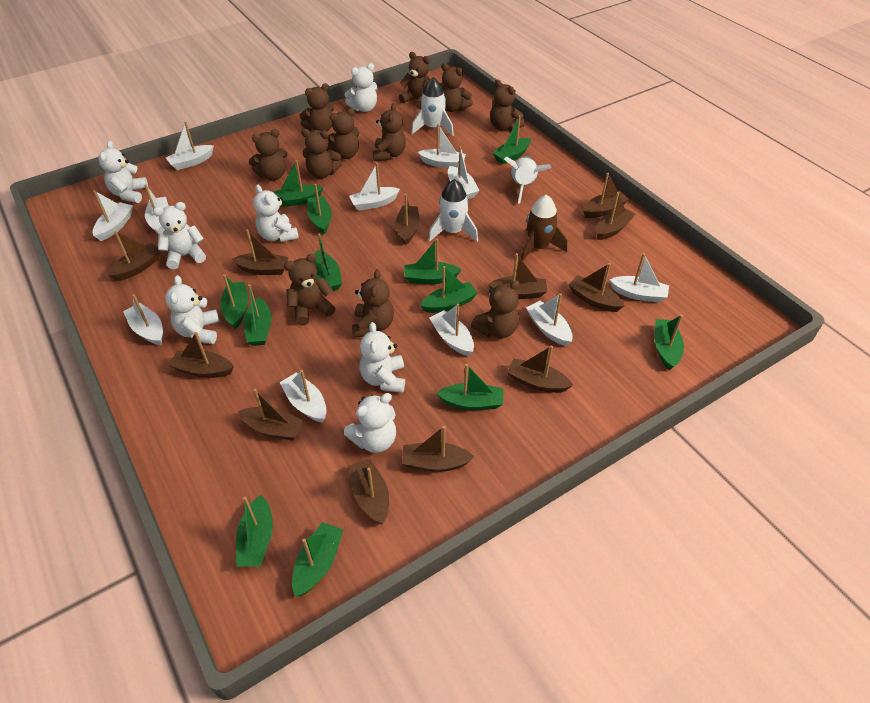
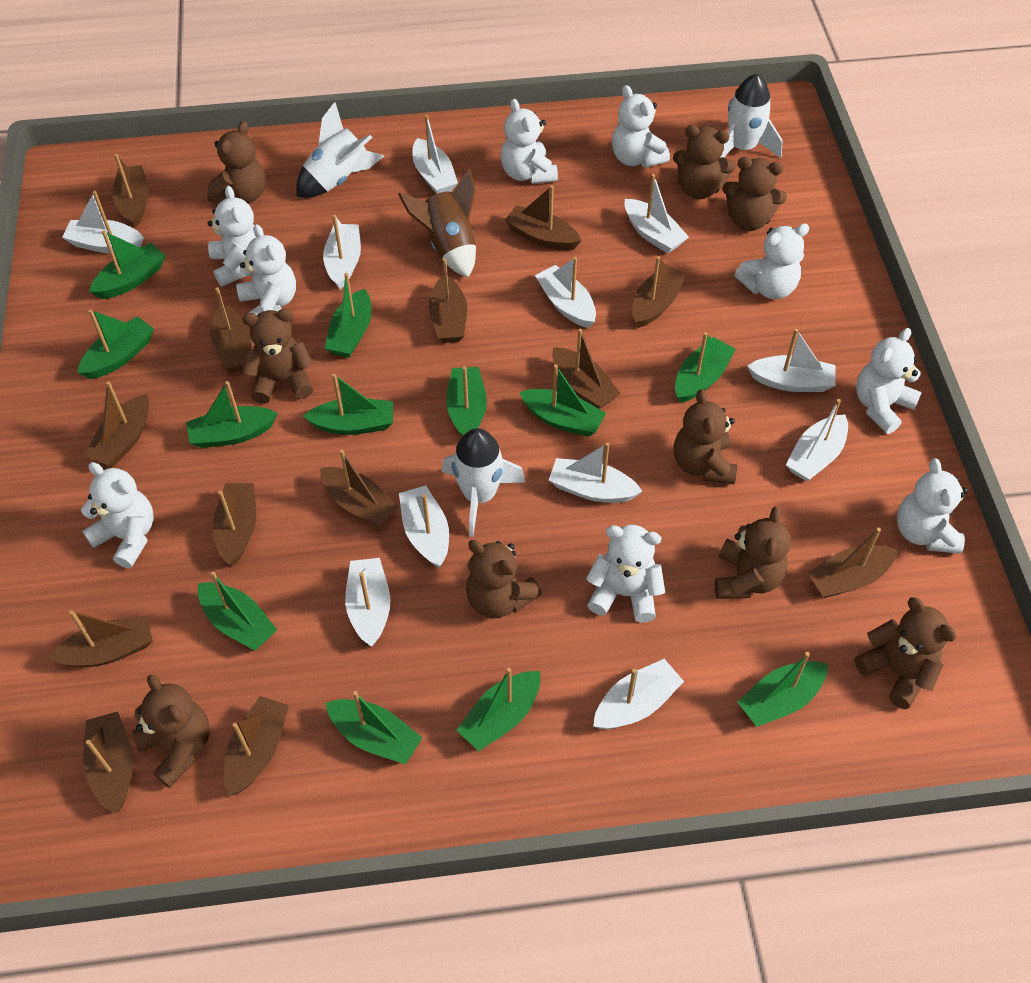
brown boat: 12 -> 13
brown teddy bear: 11 -> 9
white teddy bear: 7 -> 9

